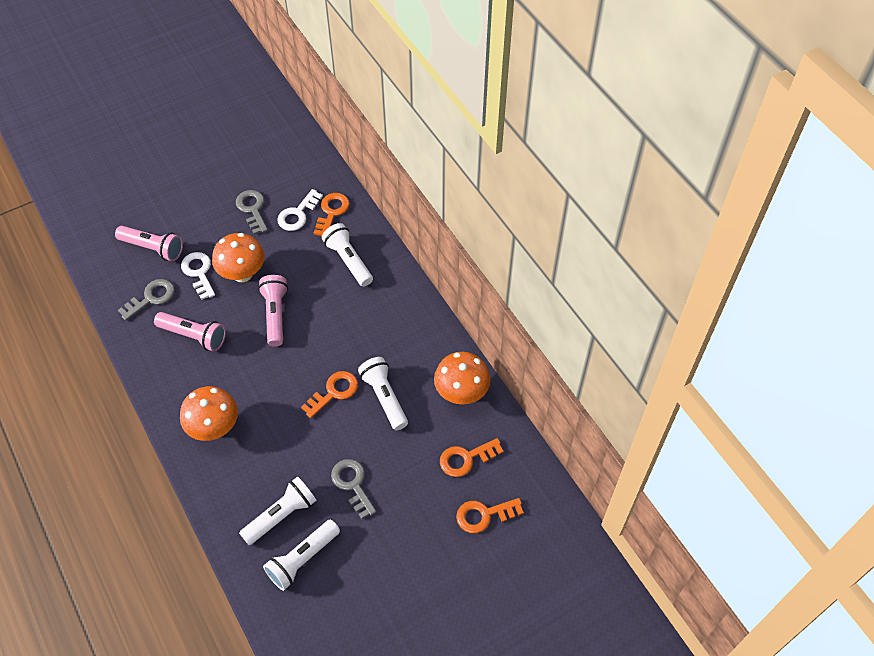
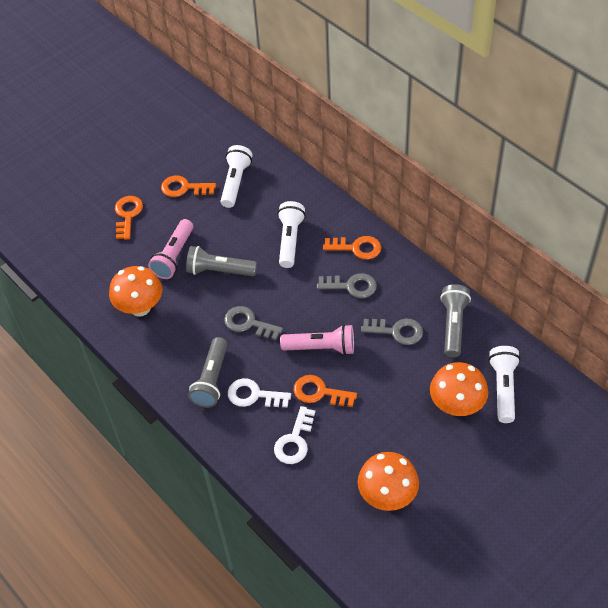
grey flashlight: 0 -> 3
pink flashlight: 3 -> 2
white flashlight: 4 -> 3

